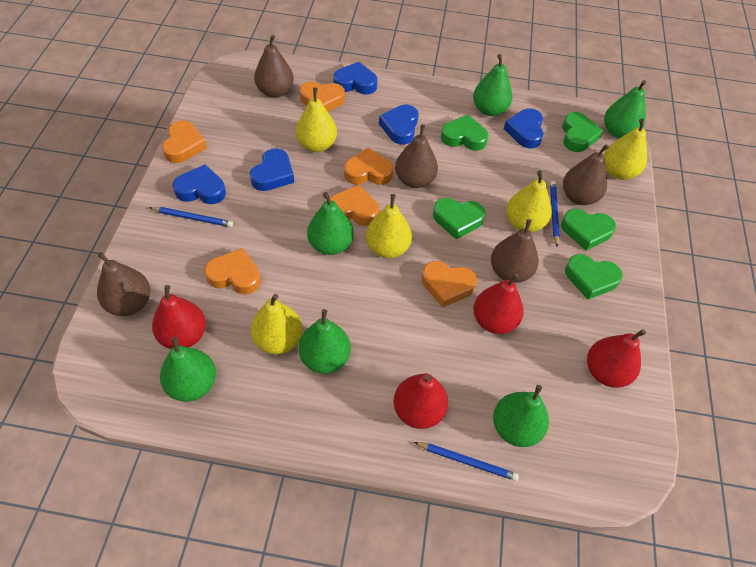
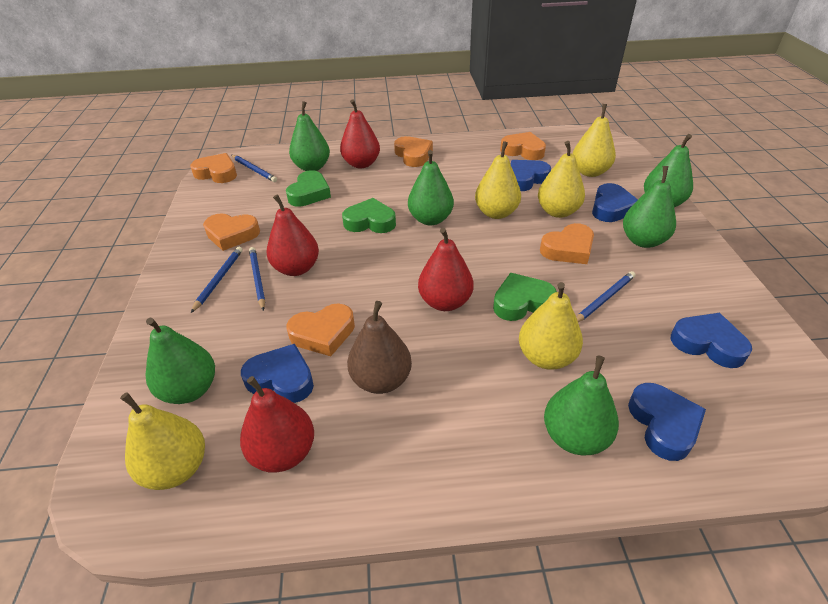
blue pencil: 3 -> 4
brown pear: 5 -> 1
green heart: 5 -> 3

